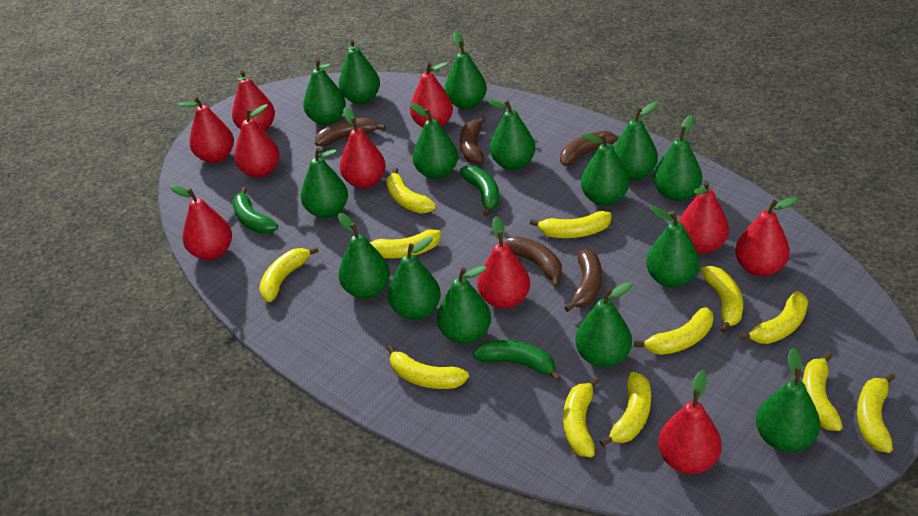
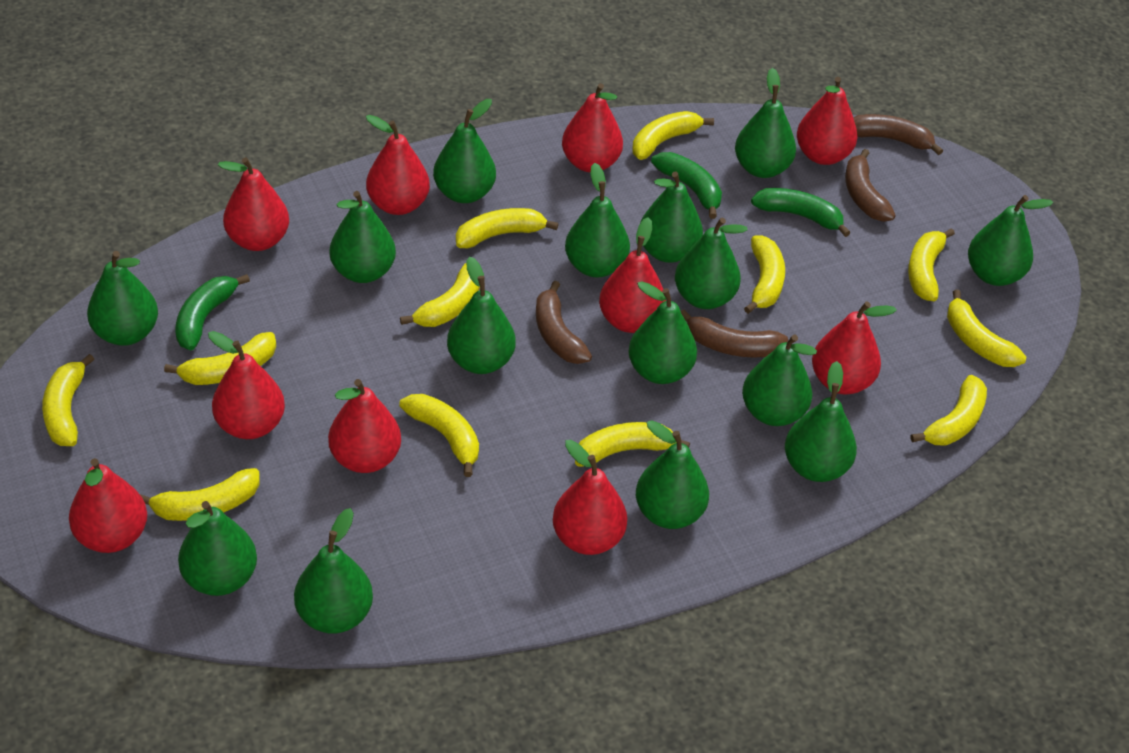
brown banana: 5 -> 4

